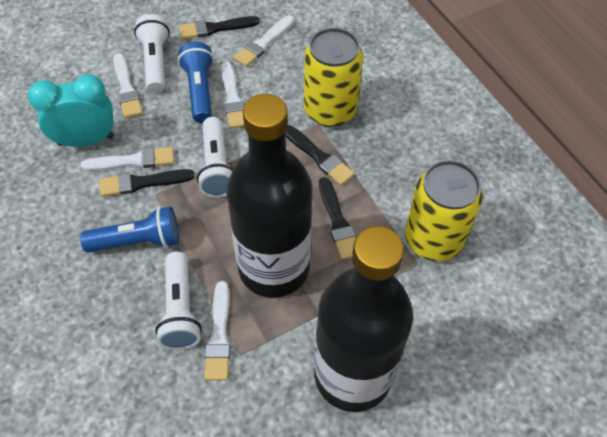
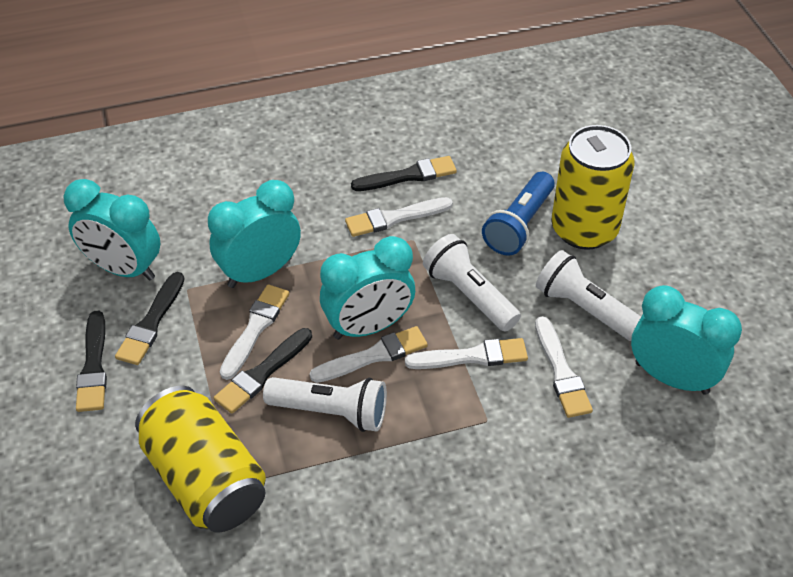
black bottle: 2 -> 0
blue flashlight: 2 -> 1
turquoise clock: 1 -> 4

